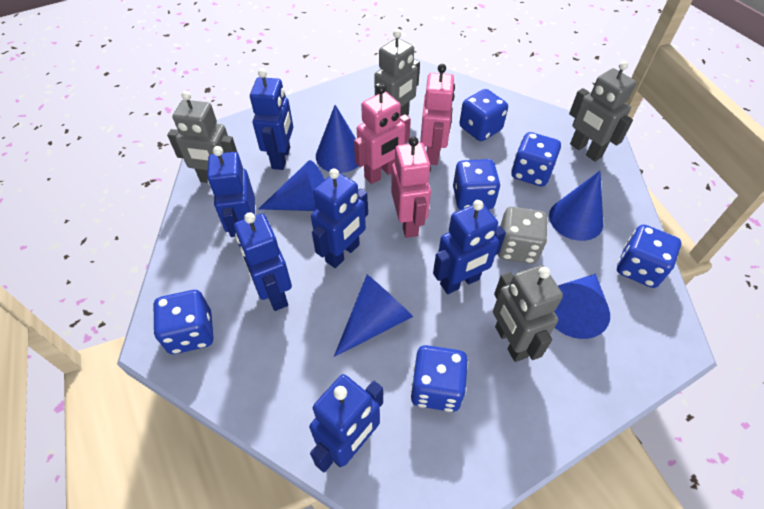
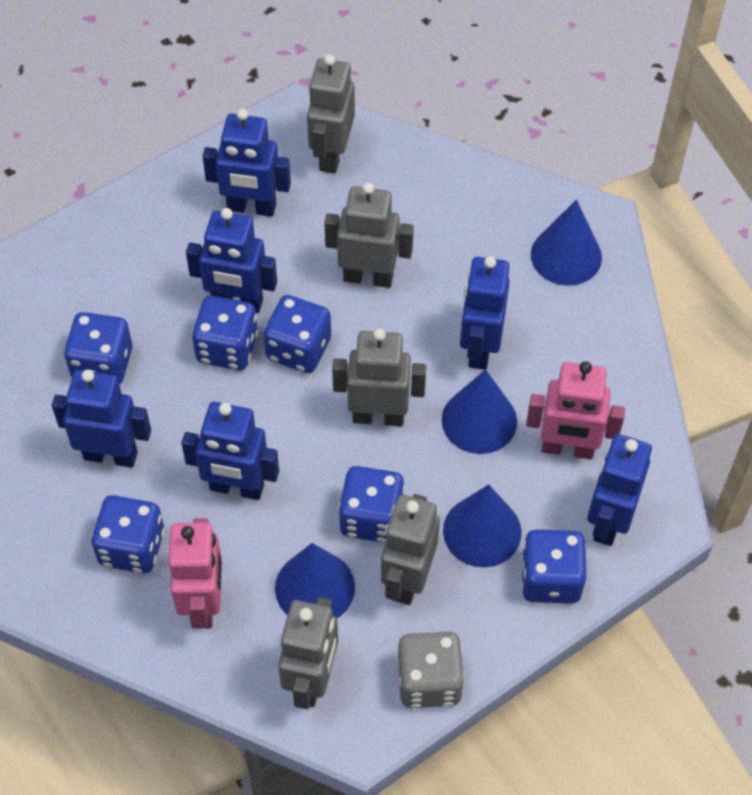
blue cone: 5 -> 4
grey robot: 4 -> 5
pink robot: 3 -> 2

